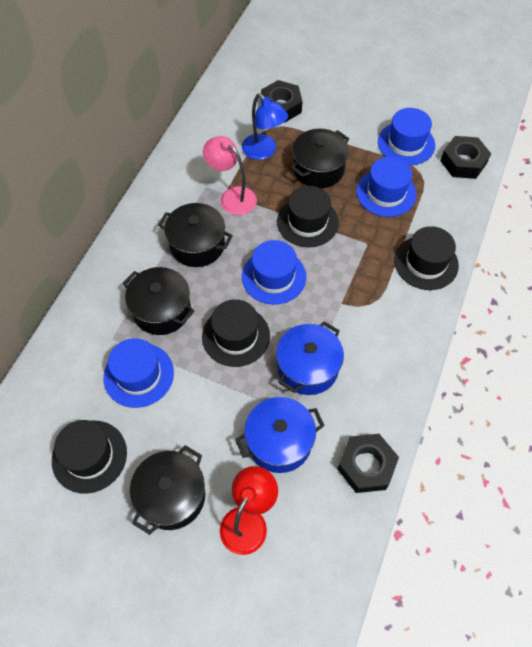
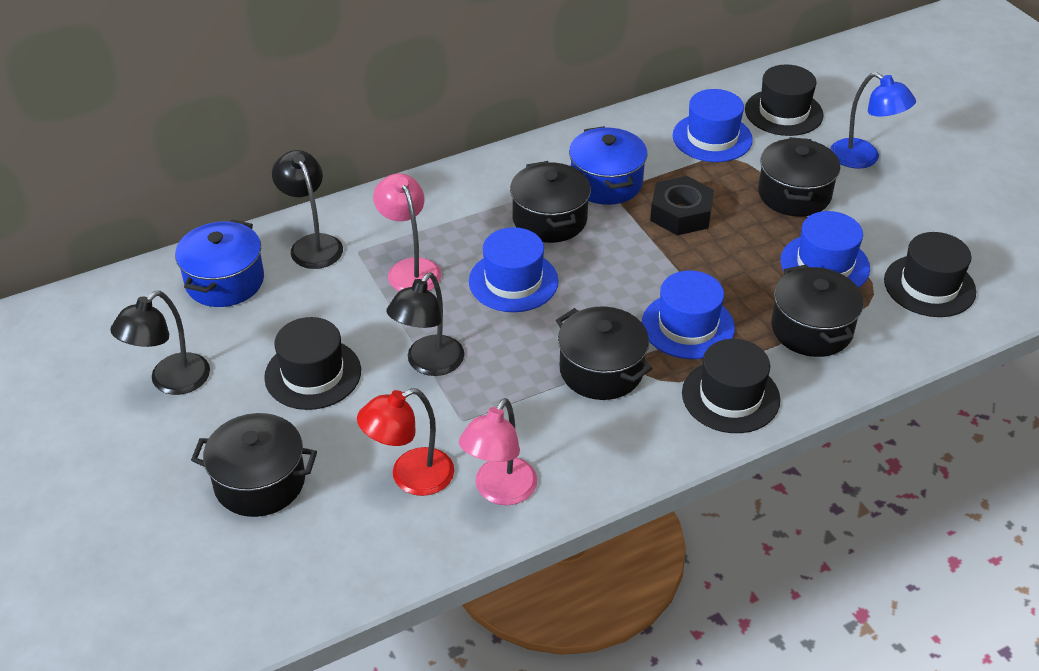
black lamp: 0 -> 3
black nut: 3 -> 1
black pot: 4 -> 5
pink lamp: 1 -> 2

